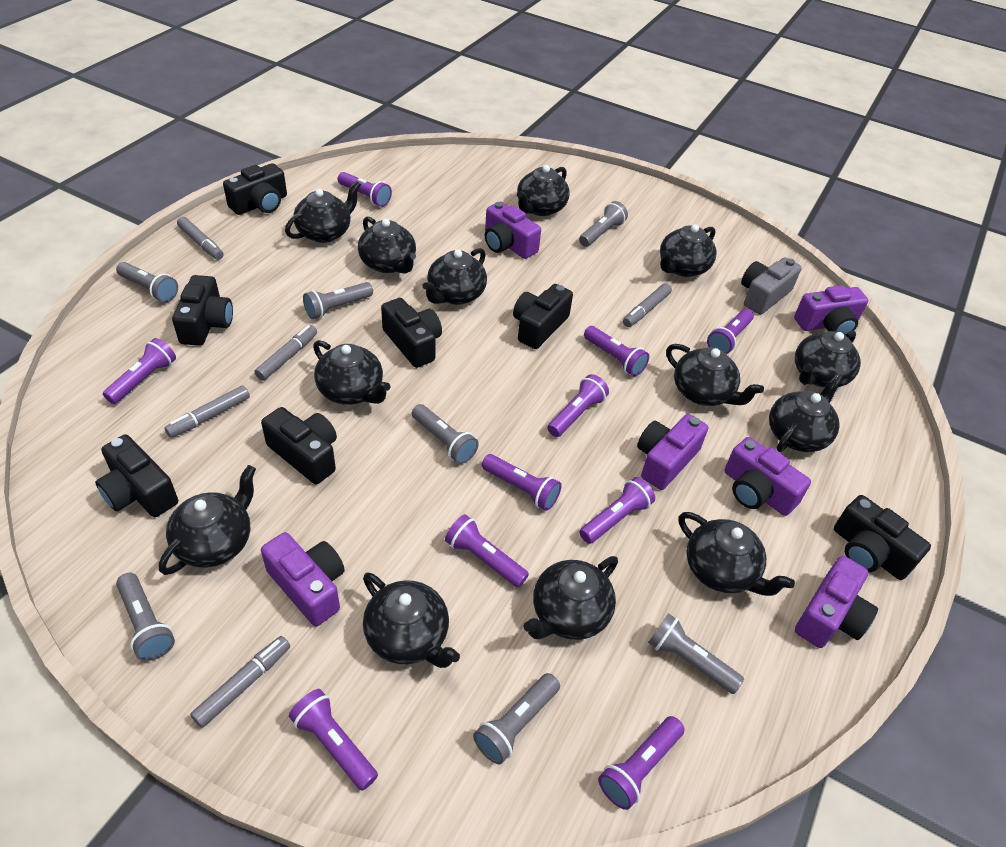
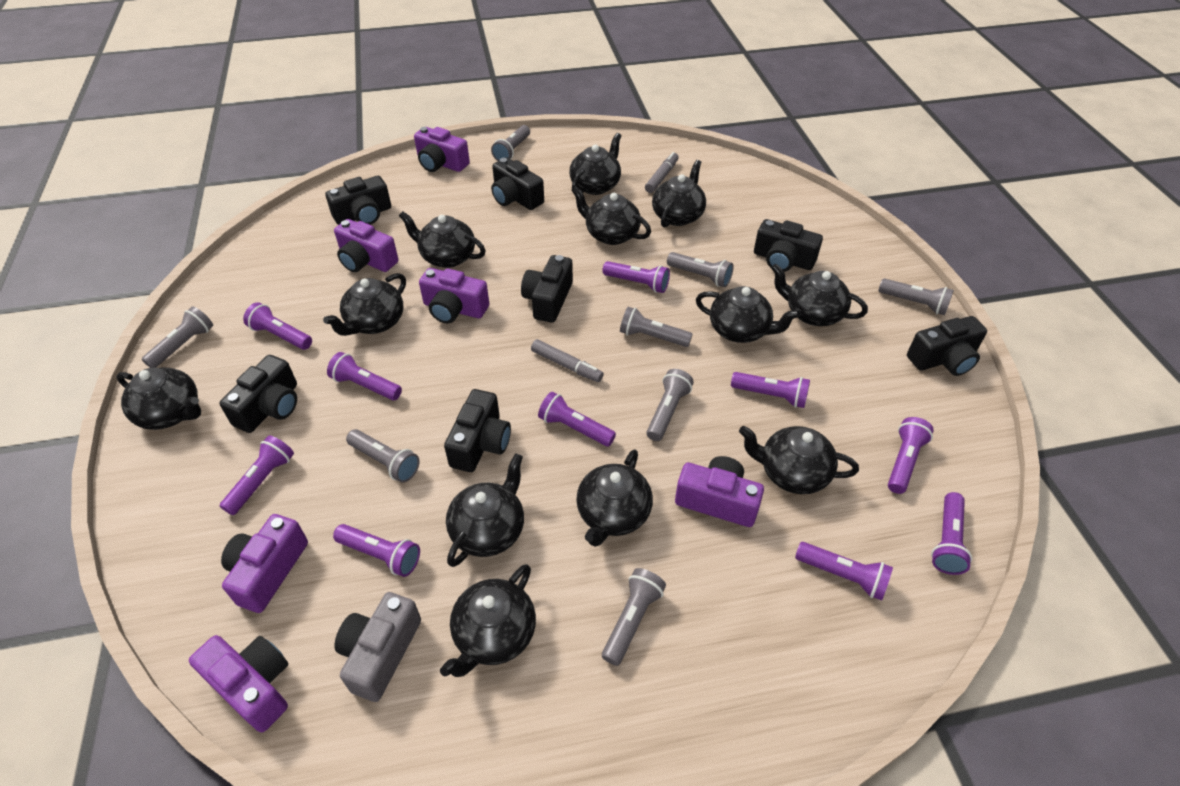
black teapot: 13 -> 12
grey flashlight: 7 -> 8
grey marker: 5 -> 2

